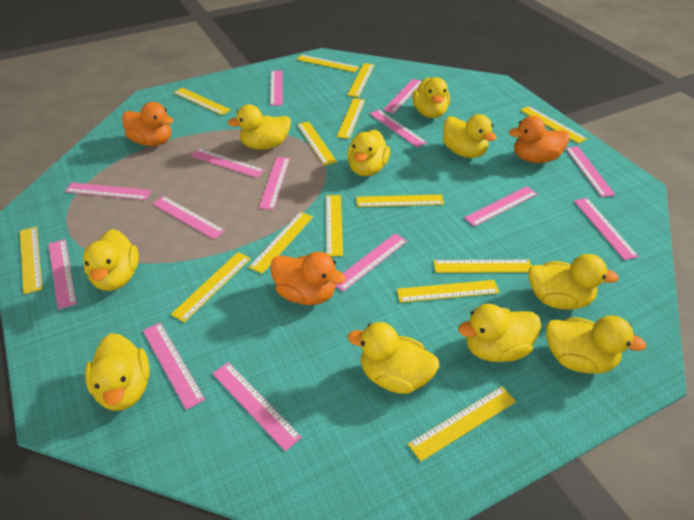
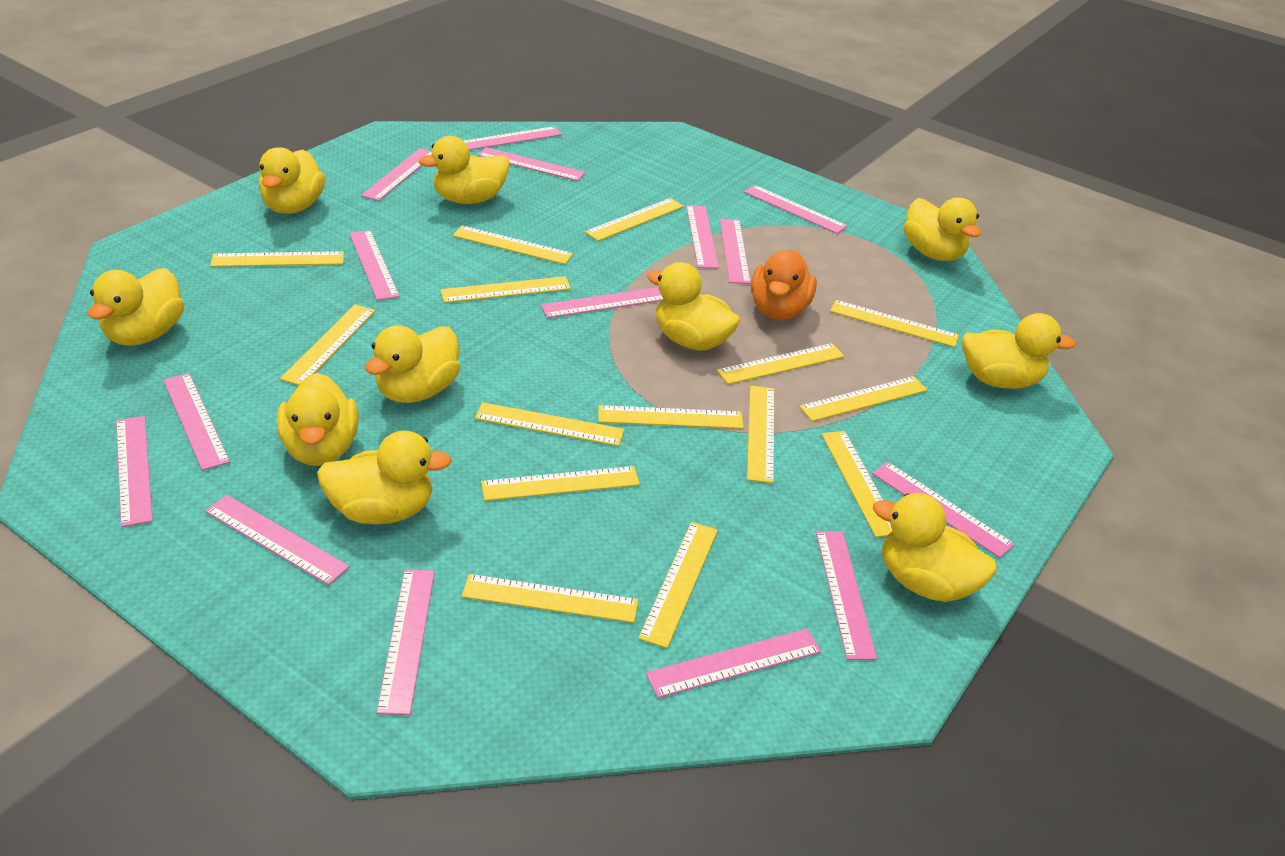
orange duck: 3 -> 1
pink ruler: 14 -> 15
yellow ruler: 14 -> 15

